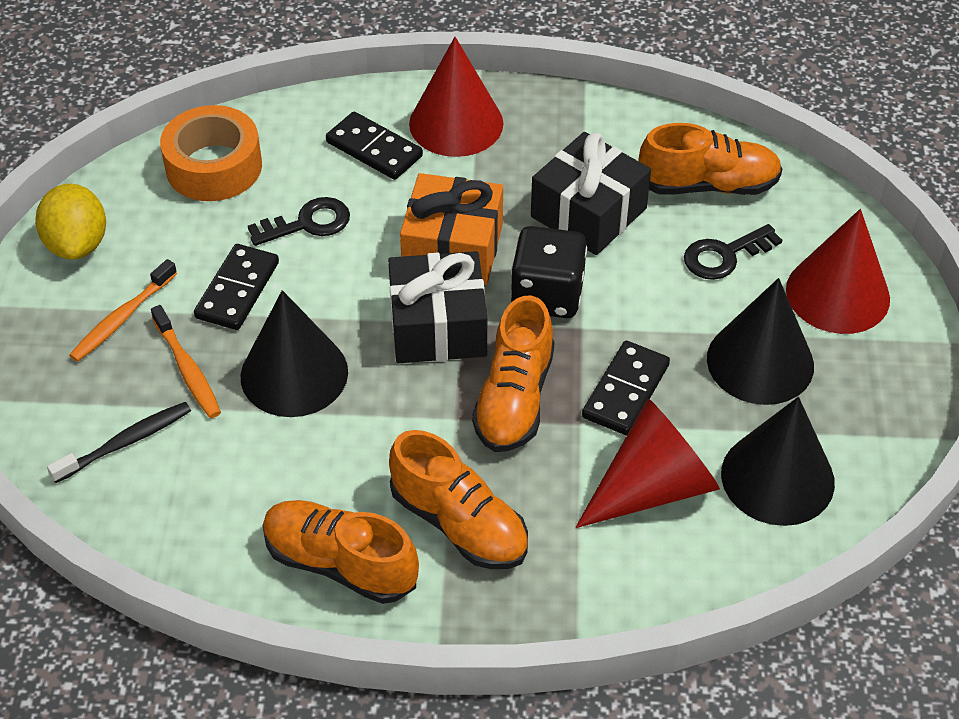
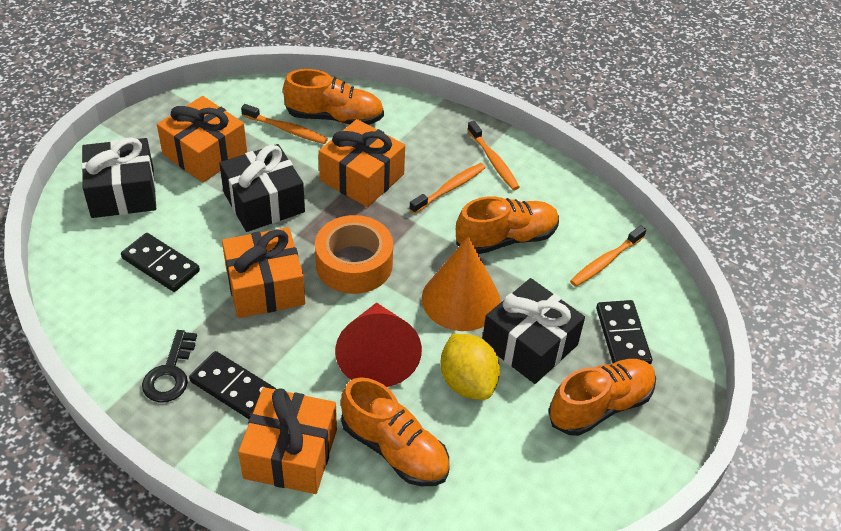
black cone: 3 -> 0
black dice: 1 -> 0
black gift: 2 -> 3
black key: 2 -> 1
black toothbrush: 1 -> 0
orange cone: 0 -> 1
orange gift: 1 -> 4
orange toothbrush: 2 -> 4
red cone: 3 -> 1

